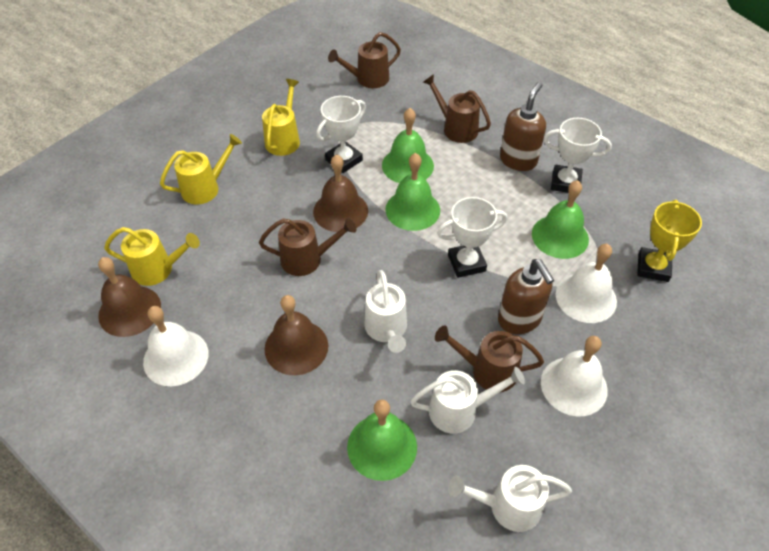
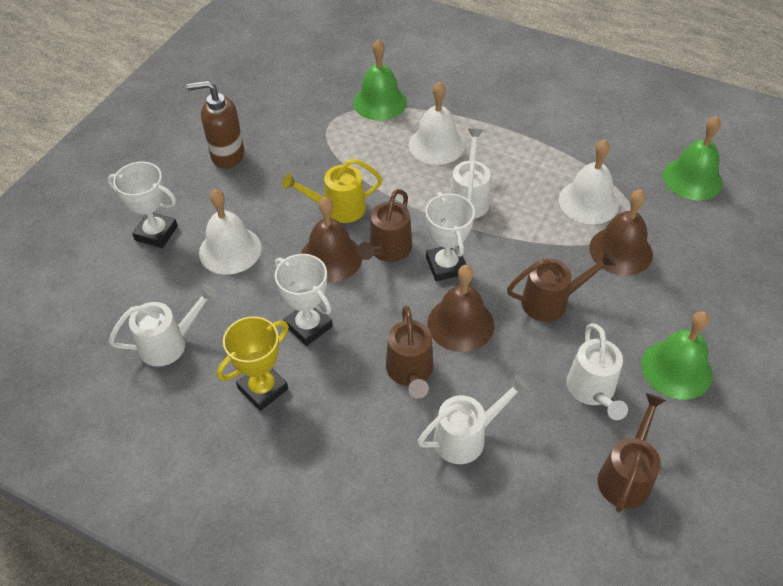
brown soap dispenser: 2 -> 1
green bell: 4 -> 3
white watering can: 3 -> 4
yellow watering can: 3 -> 1

